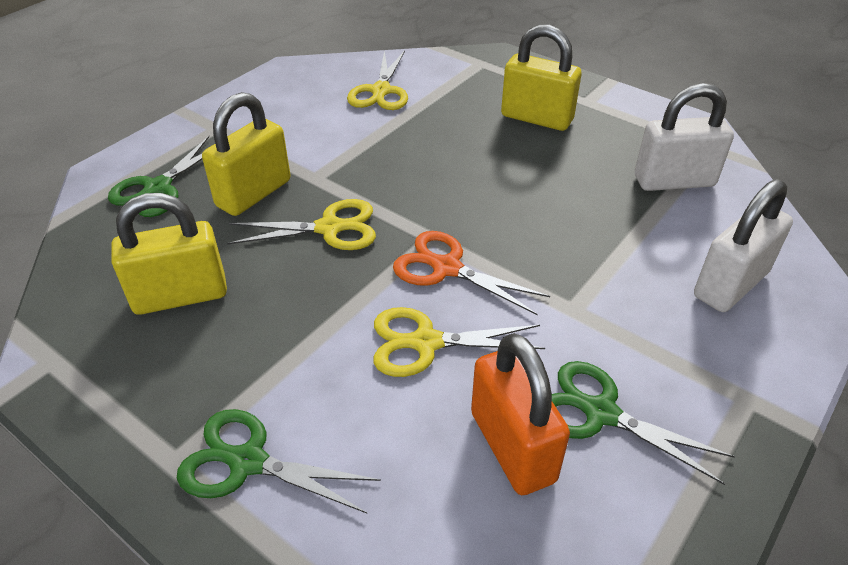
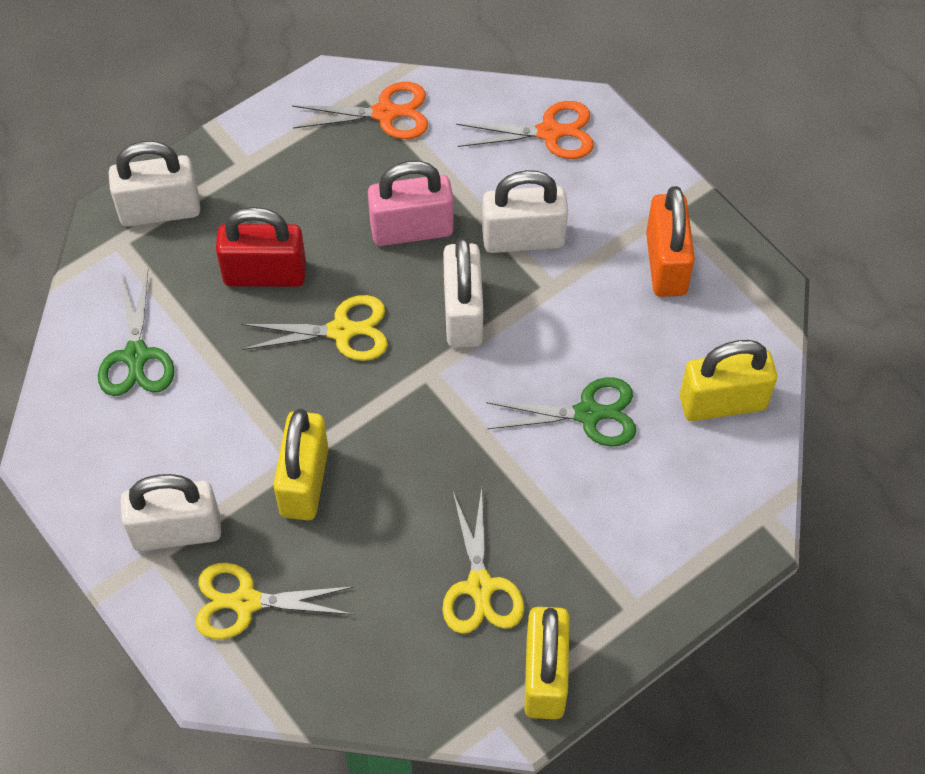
green scissors: 3 -> 2
orange scissors: 1 -> 2
pink padlock: 0 -> 1
red padlock: 0 -> 1
white padlock: 2 -> 4

